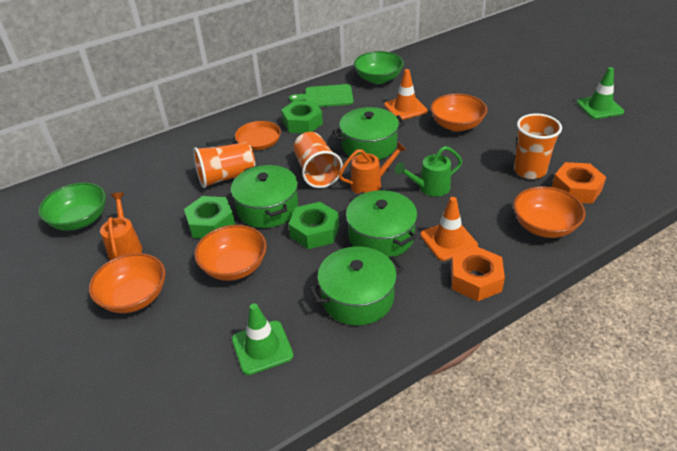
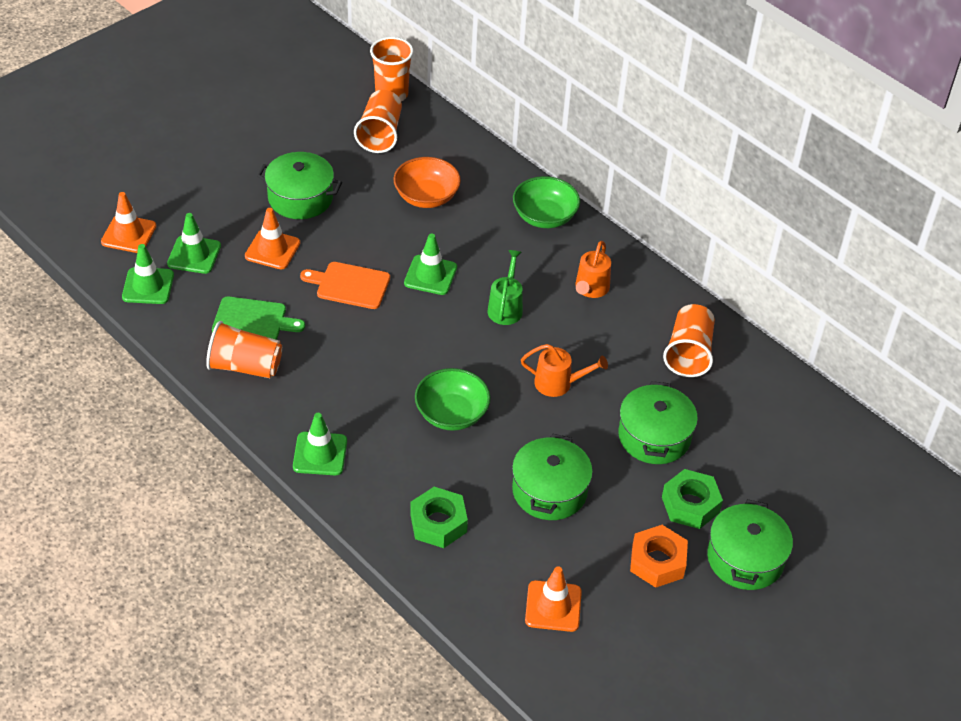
green nut: 3 -> 2
green traffic cone: 2 -> 4
orange bowl: 4 -> 1
orange cup: 3 -> 4
orange cutting board: 0 -> 1
orange nut: 2 -> 1
orange pan: 1 -> 0
orange traffic cone: 2 -> 3

